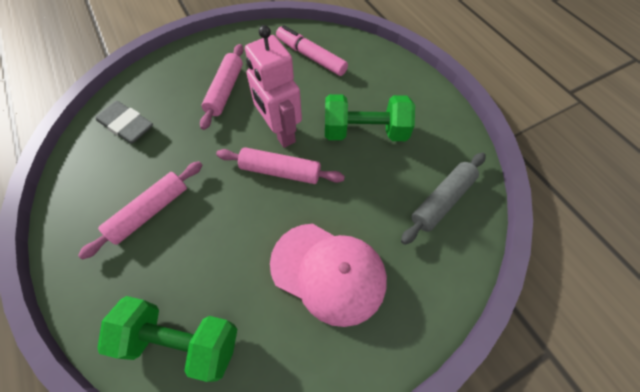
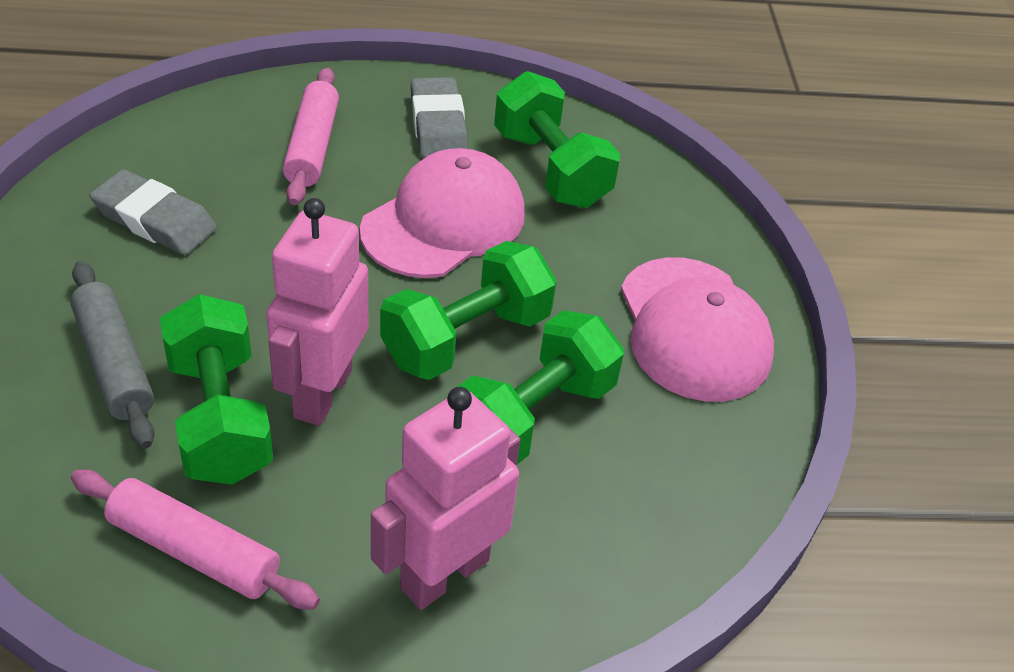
green dumbbell: 2 -> 4
grey eraser: 1 -> 2
pink cap: 1 -> 2
pink marker: 1 -> 0
pink robot: 1 -> 2
pink rolling pin: 3 -> 2

